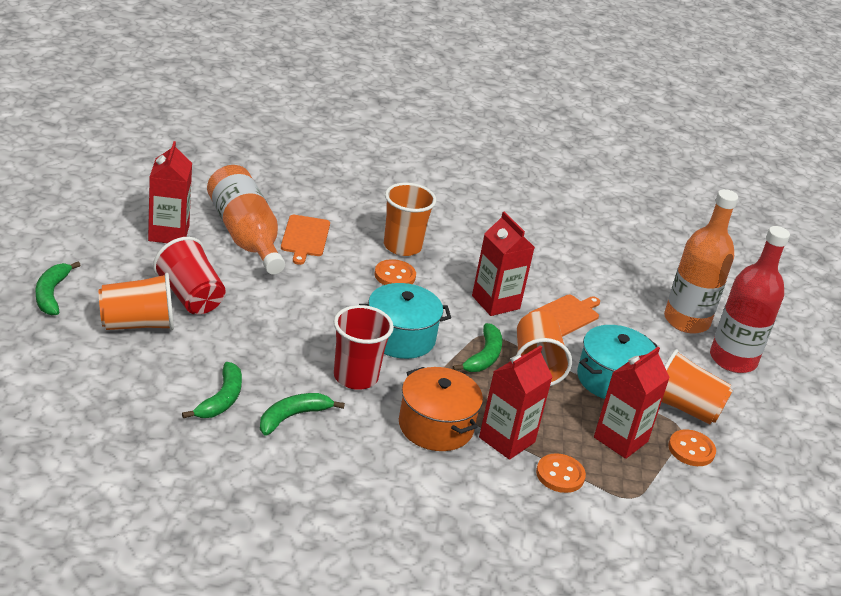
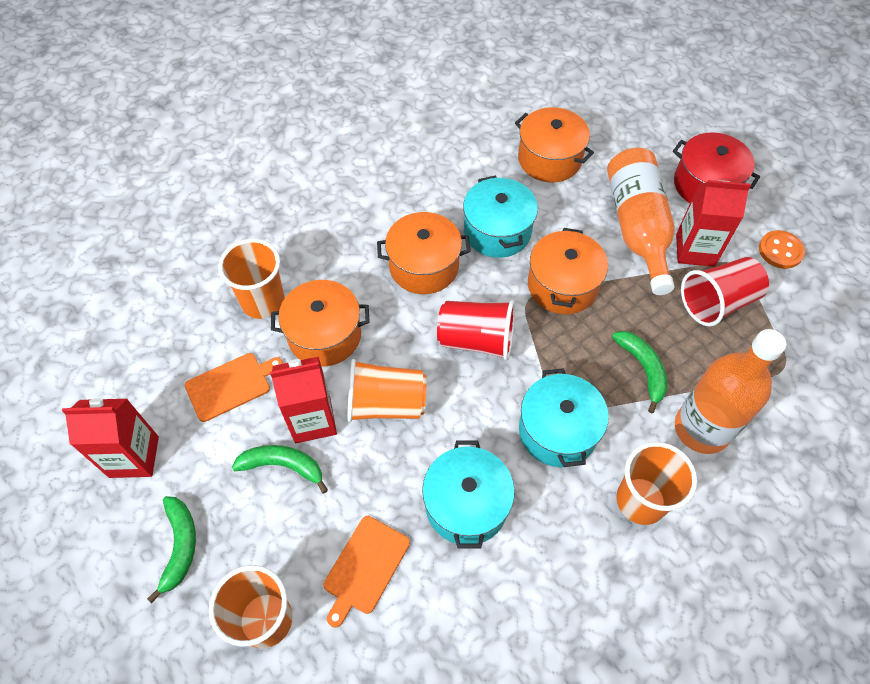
green banana: 4 -> 3
orange button: 3 -> 1
orange pot: 1 -> 4
red bottle: 1 -> 0
red carton: 4 -> 3
red pot: 0 -> 1
turquoise pot: 2 -> 3

